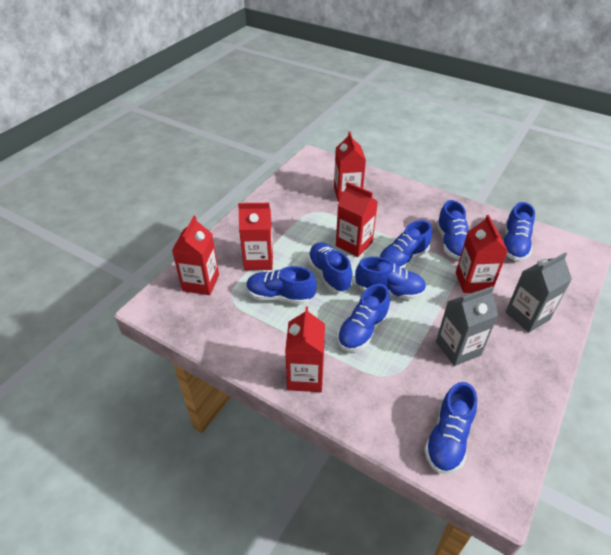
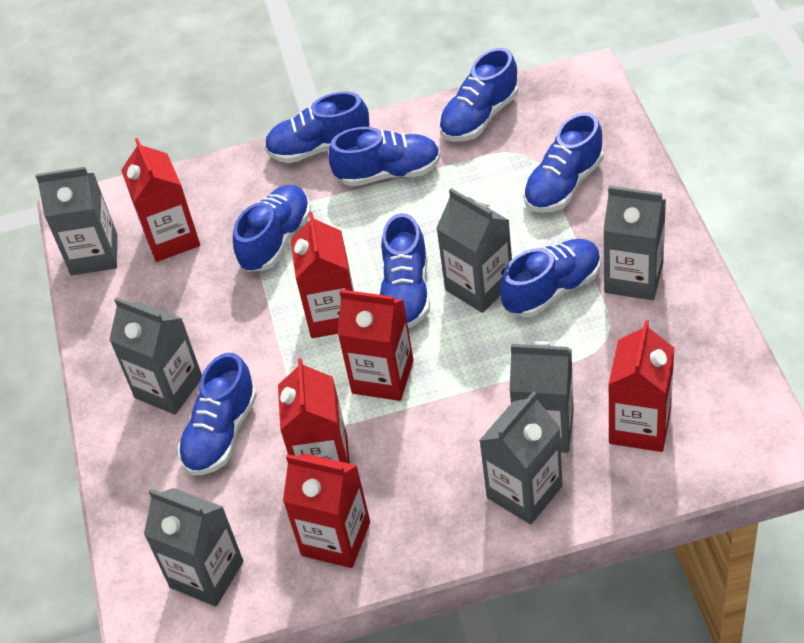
grey carton: 2 -> 7

